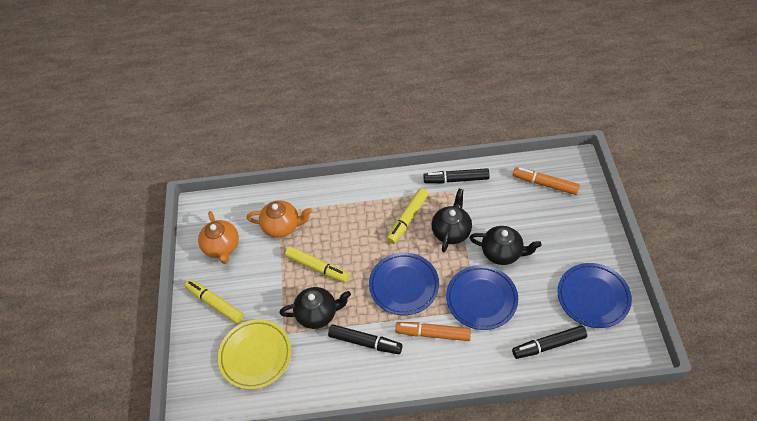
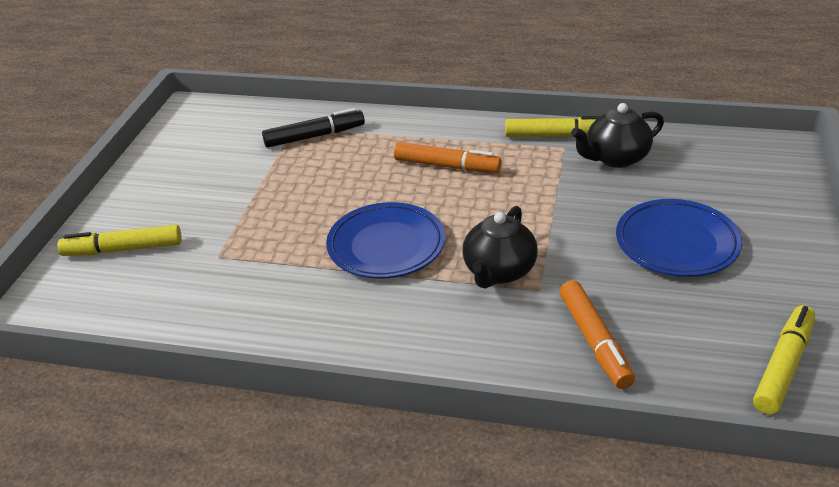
black marker: 3 -> 1
black teapot: 3 -> 2
blue plate: 3 -> 2
orange teapot: 2 -> 0
yellow plate: 1 -> 0

